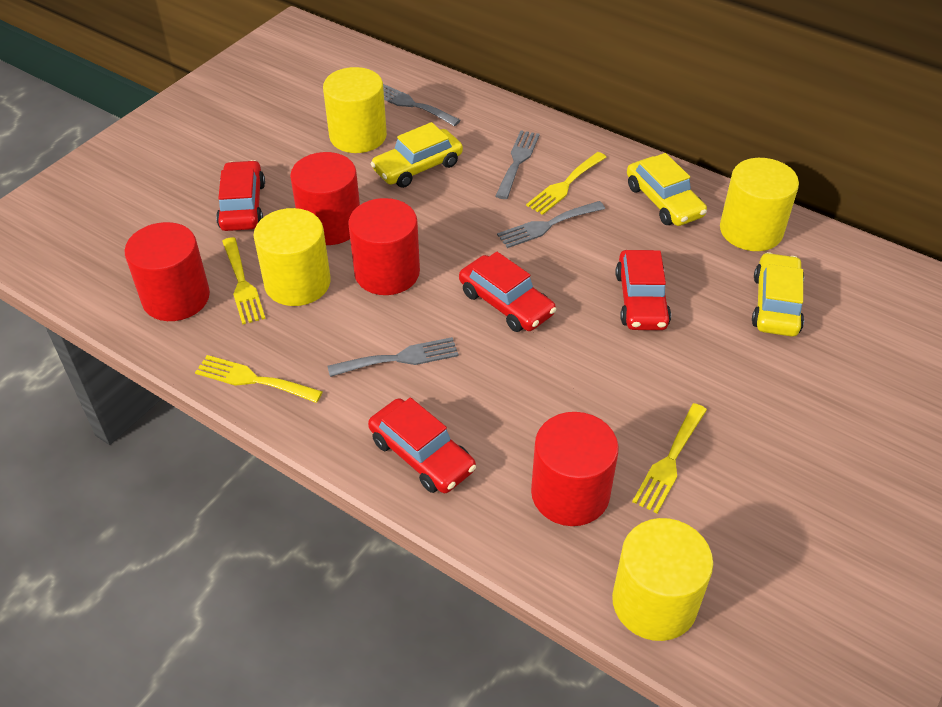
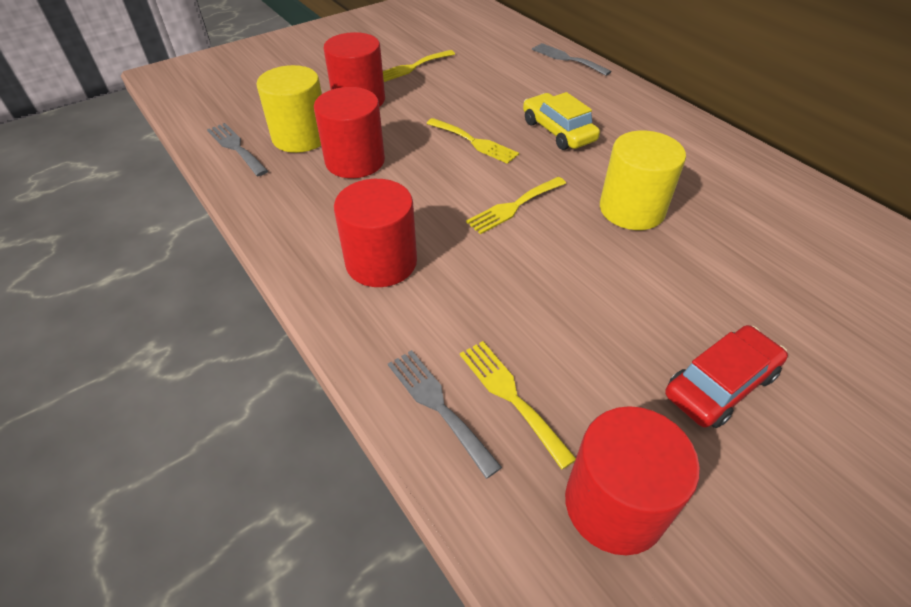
grey fork: 4 -> 3
red car: 4 -> 1
yellow car: 3 -> 1
yellow cylinder: 4 -> 2

